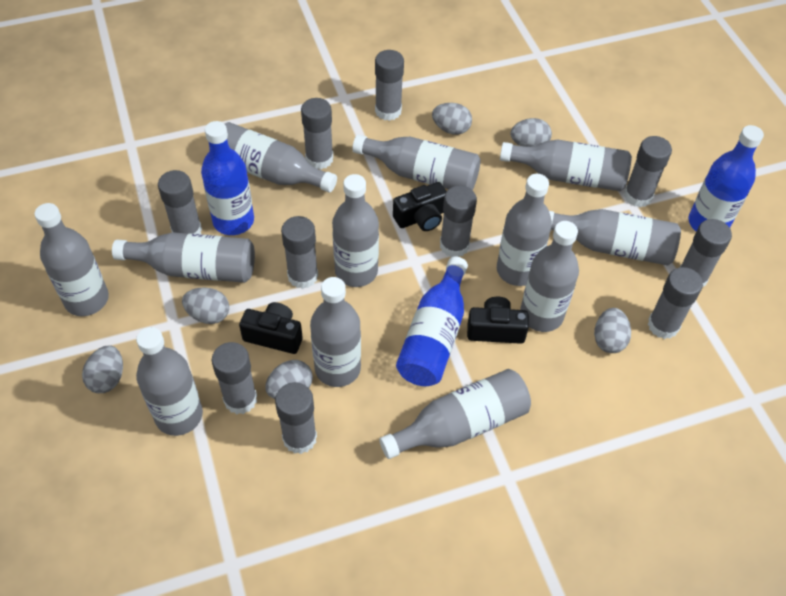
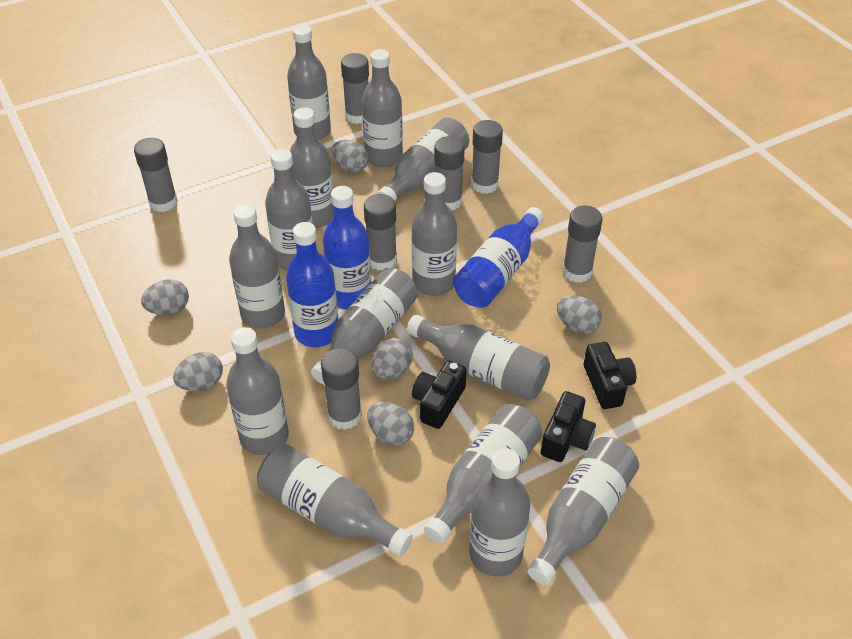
grey bottle: 12 -> 14
grey glue stick: 10 -> 7

